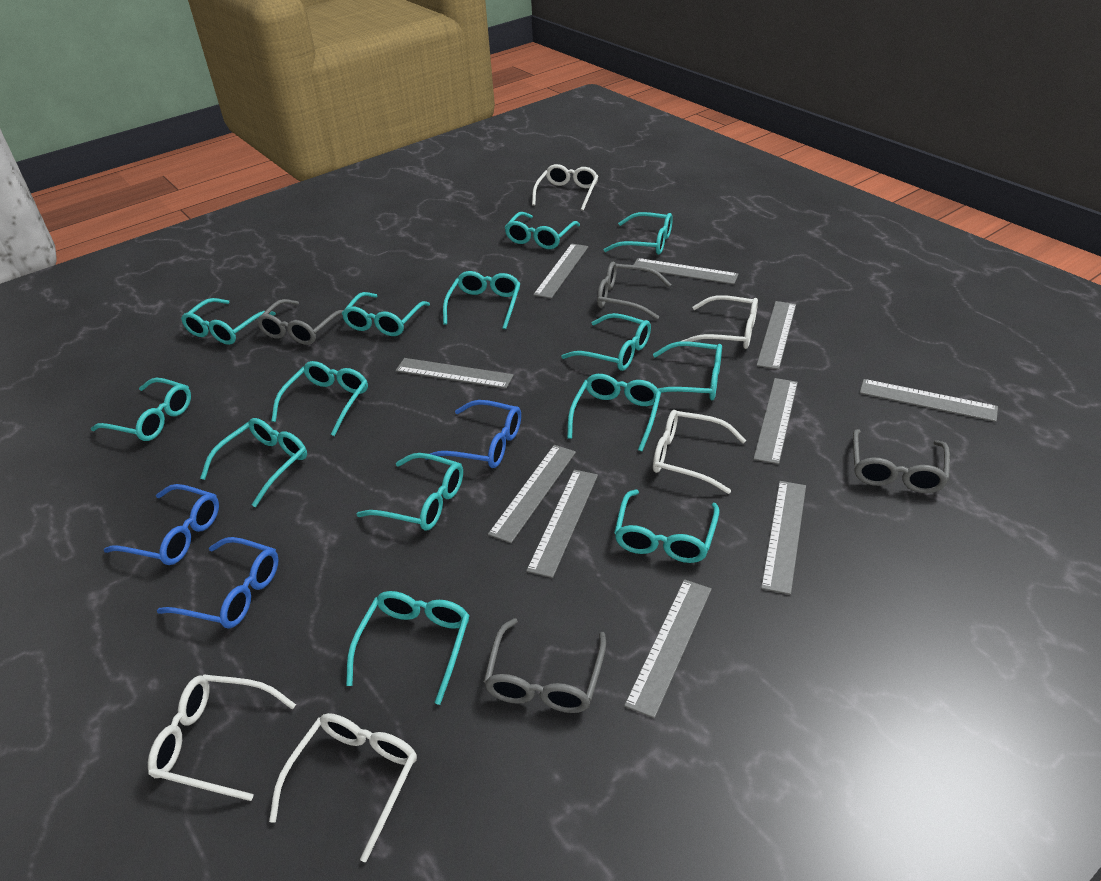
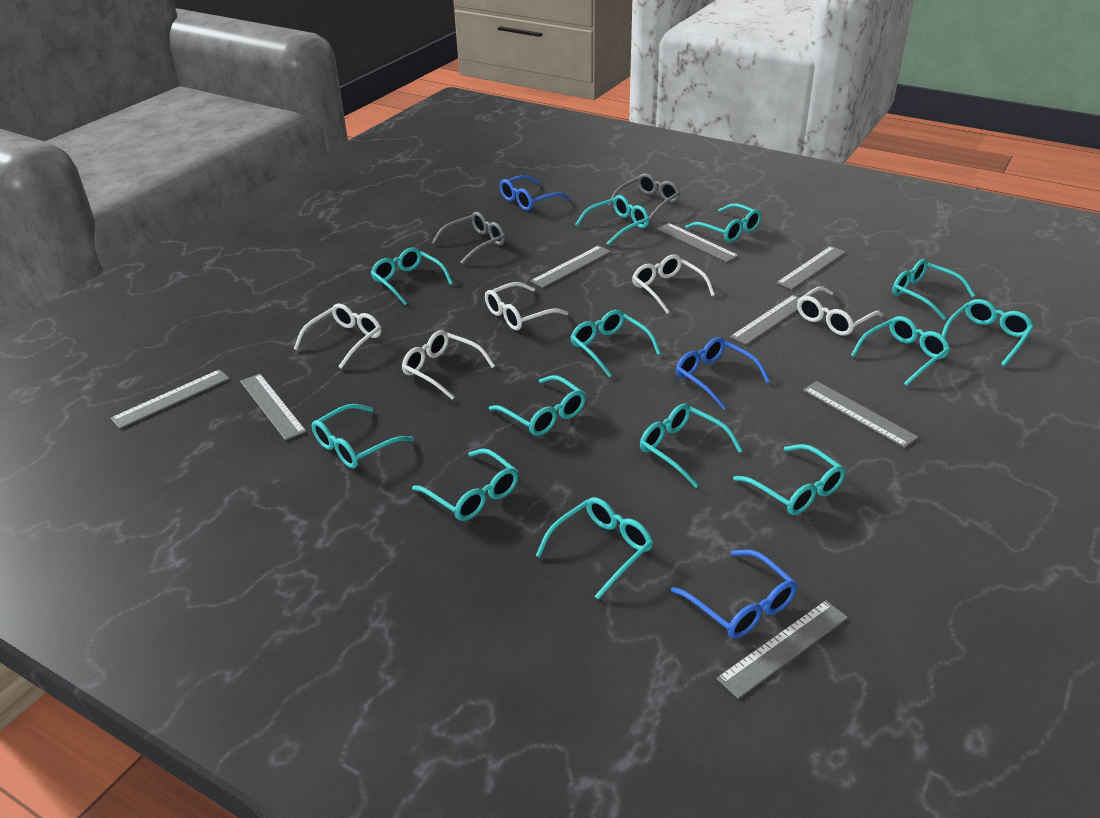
grey glasses: 4 -> 2
grey ruler: 10 -> 8
turquoise glasses: 14 -> 13

